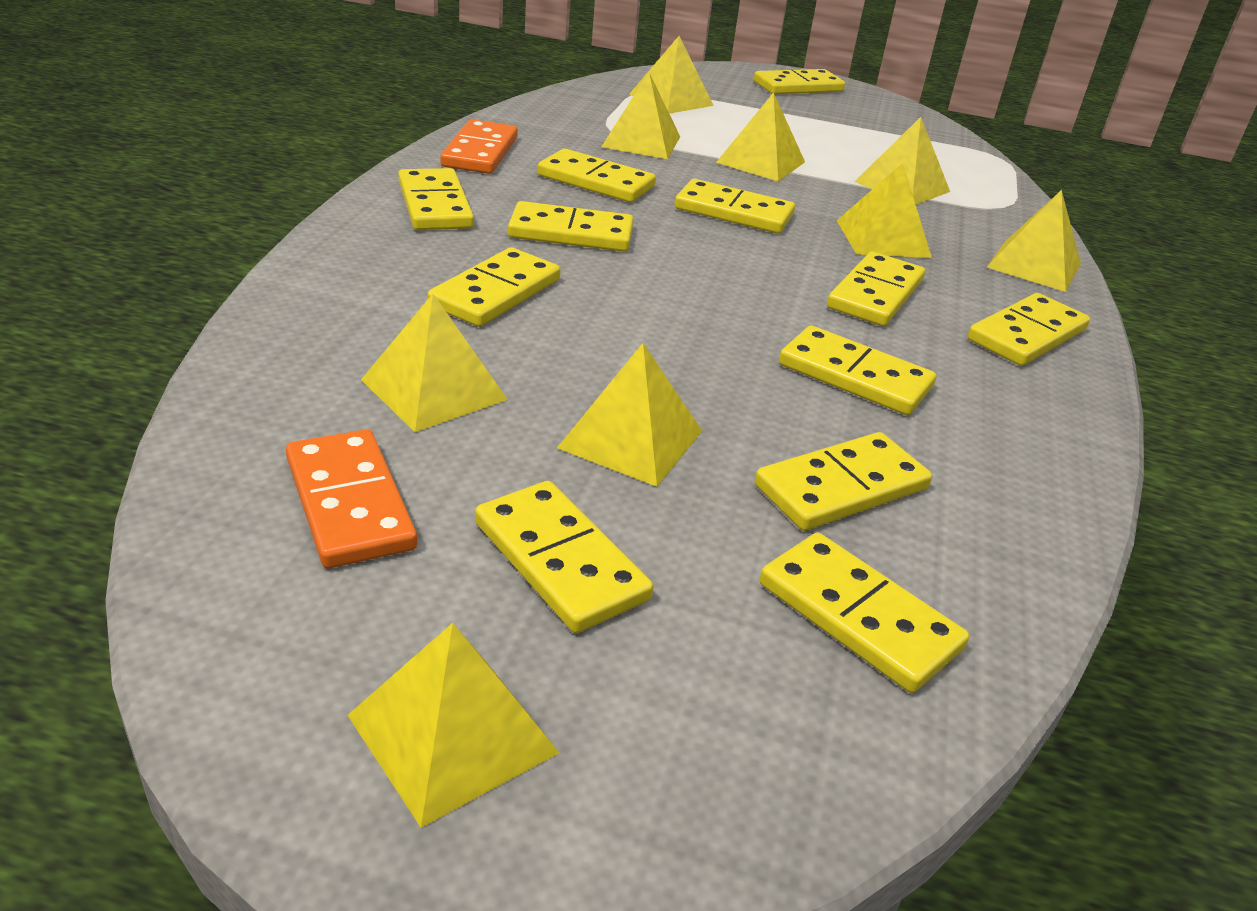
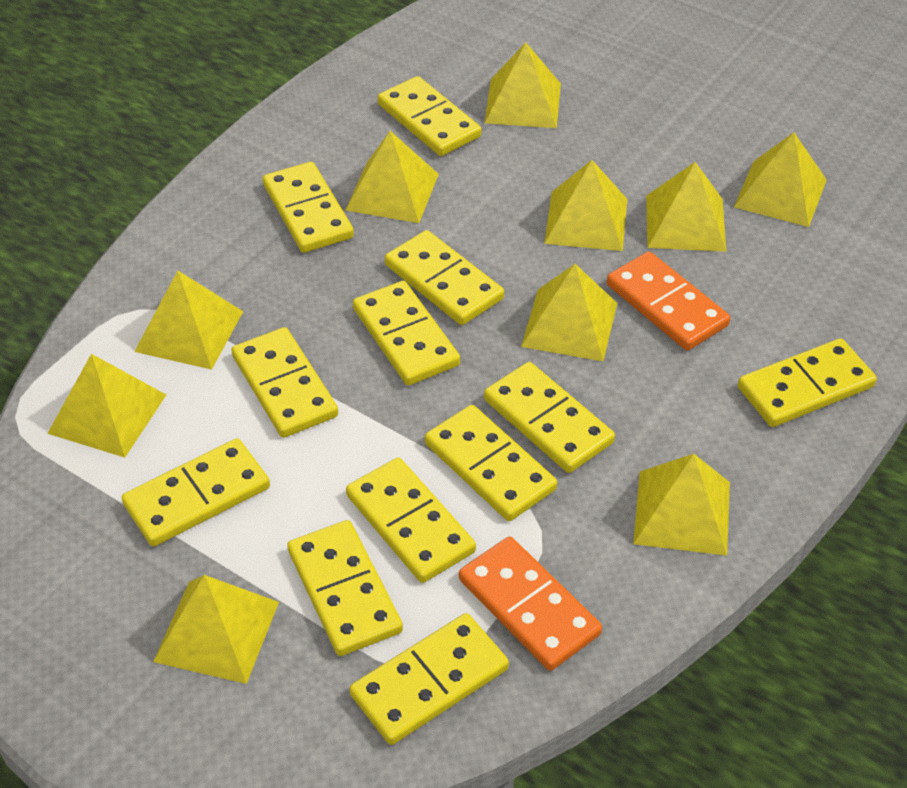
yellow pyramid: 9 -> 10

